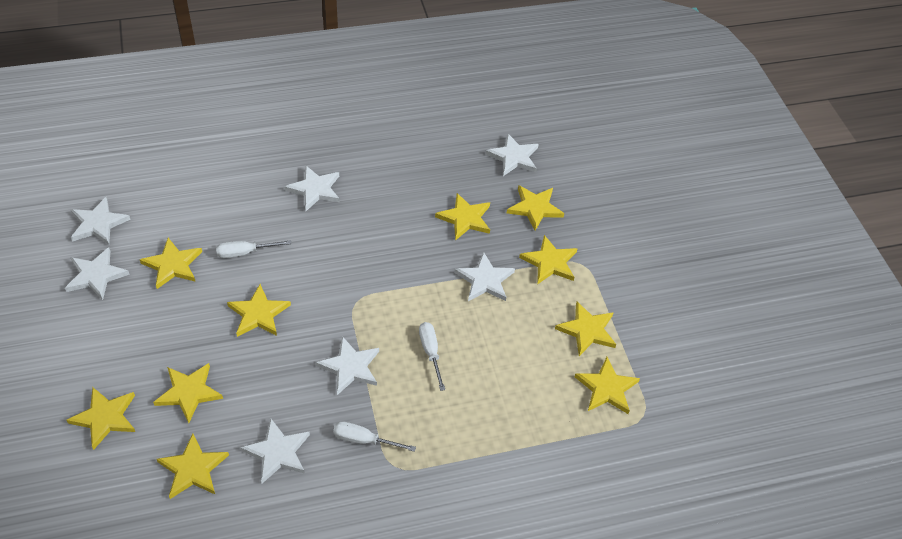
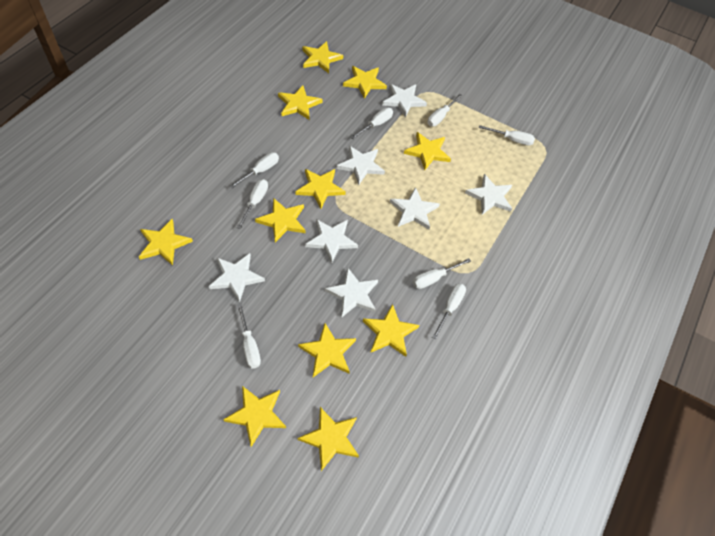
white screwdriver: 3 -> 8
yellow star: 10 -> 11

